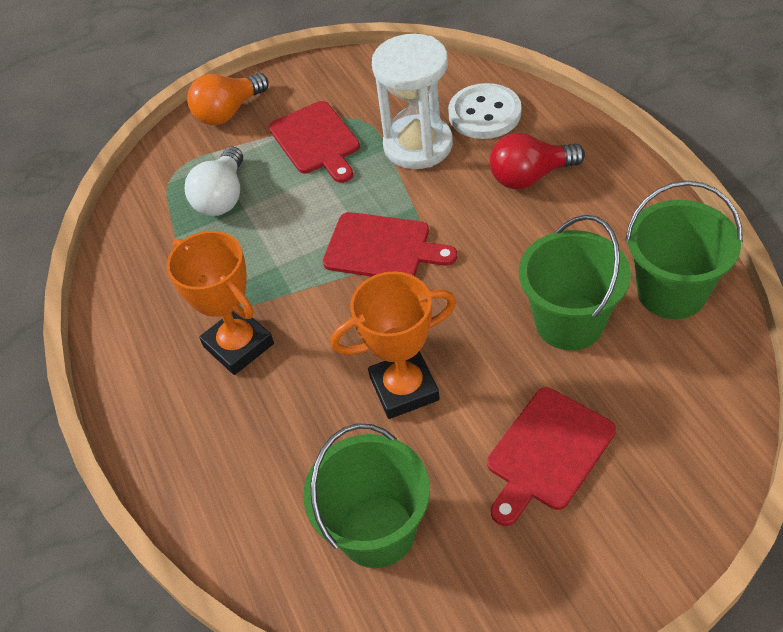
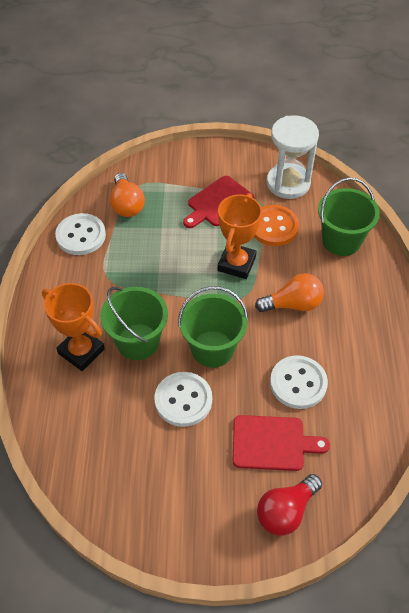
orange button: 0 -> 1
orange light bulb: 1 -> 2
red cutting board: 3 -> 2
white button: 1 -> 3
white light bulb: 1 -> 0

